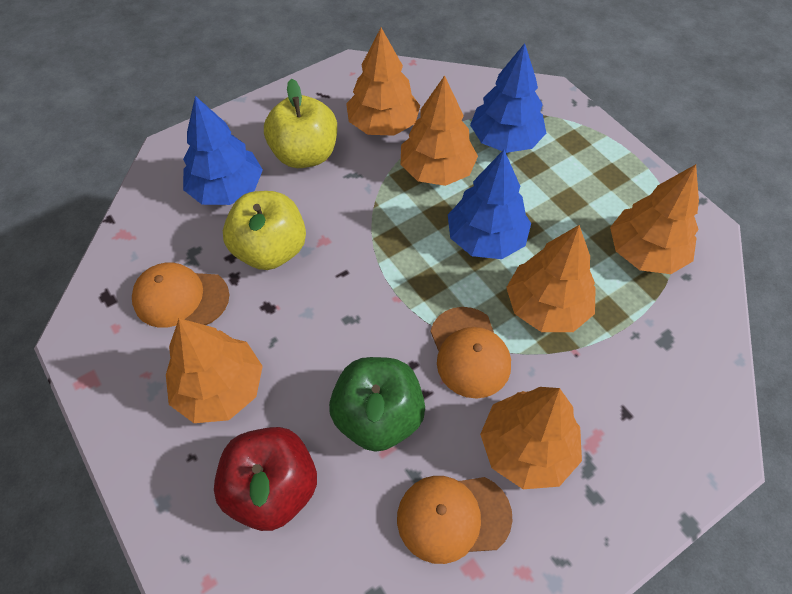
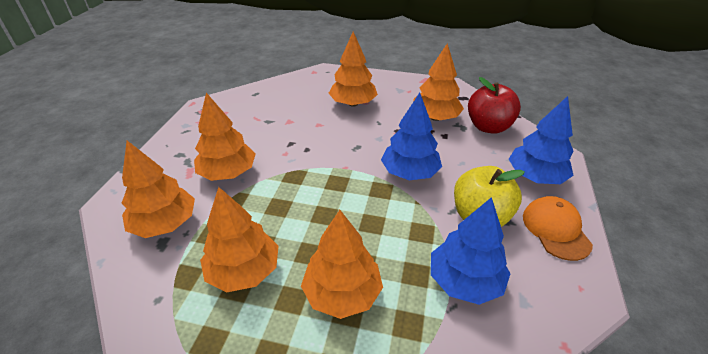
green apple: 1 -> 0
orange cap: 3 -> 1
yellow apple: 2 -> 1

